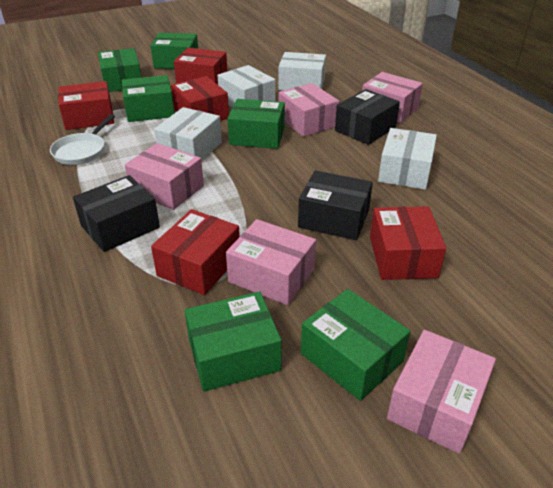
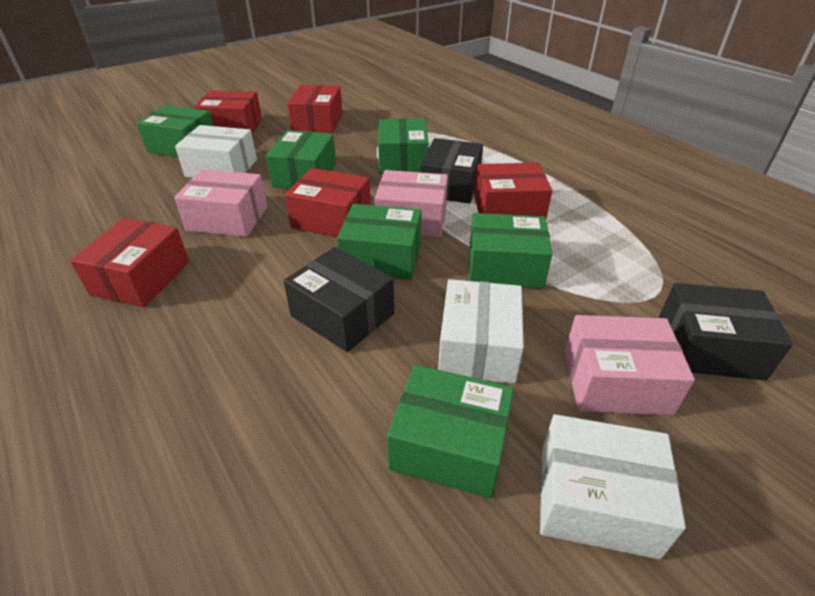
pink box: 5 -> 3
white box: 4 -> 3
white pan: 1 -> 0

